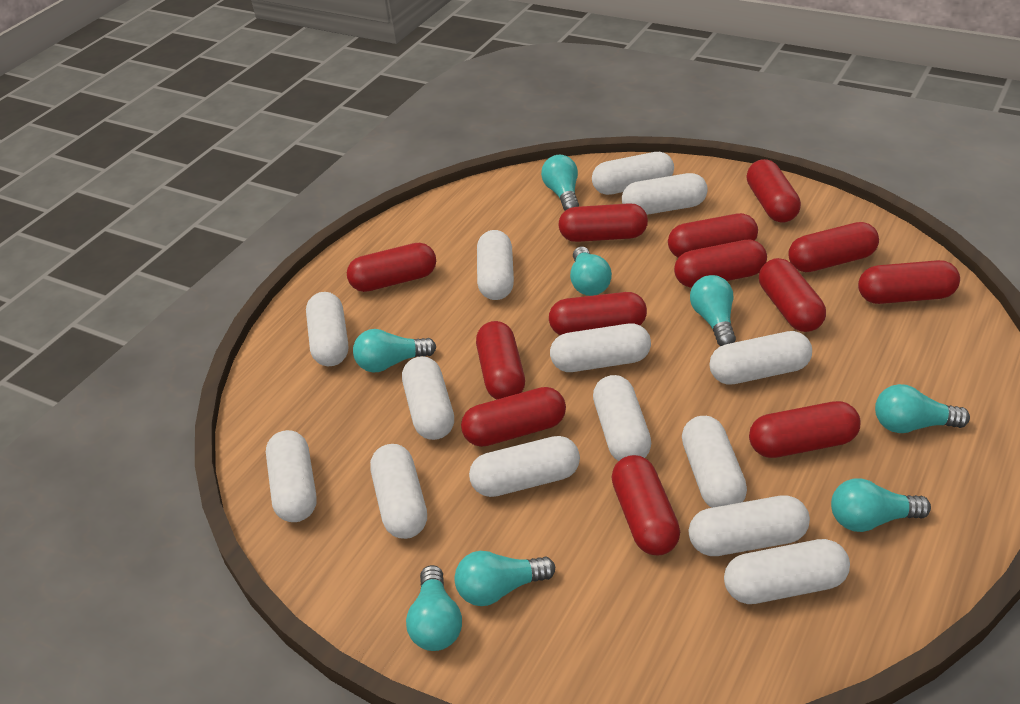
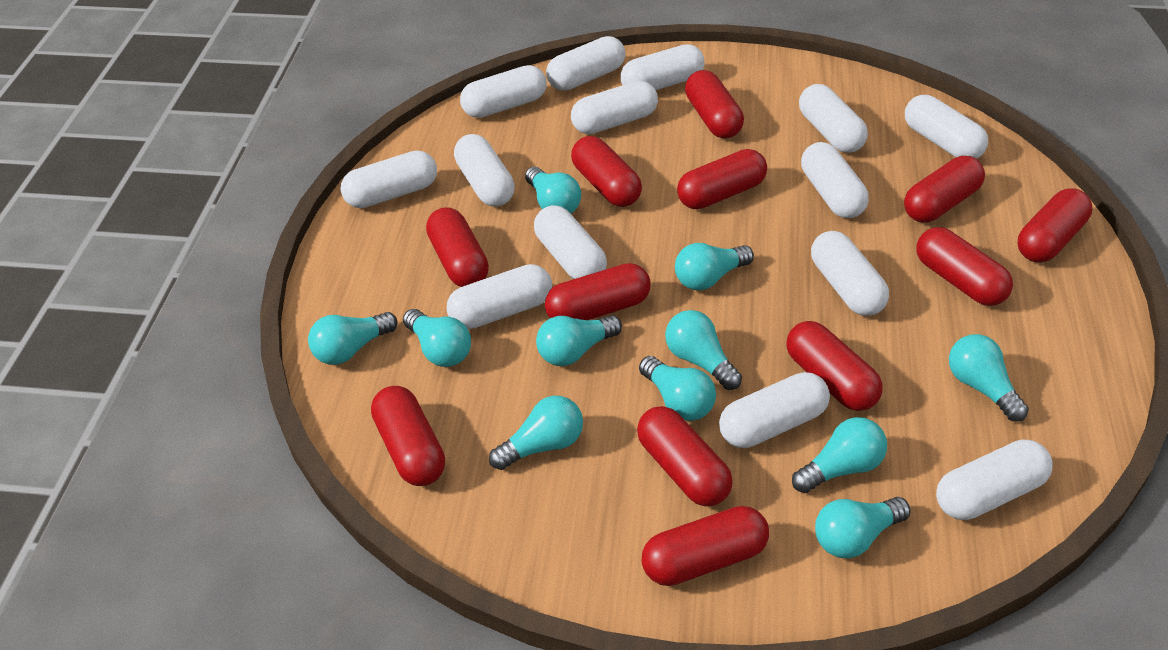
red capsule: 13 -> 12
turquoise light bulb: 8 -> 11

